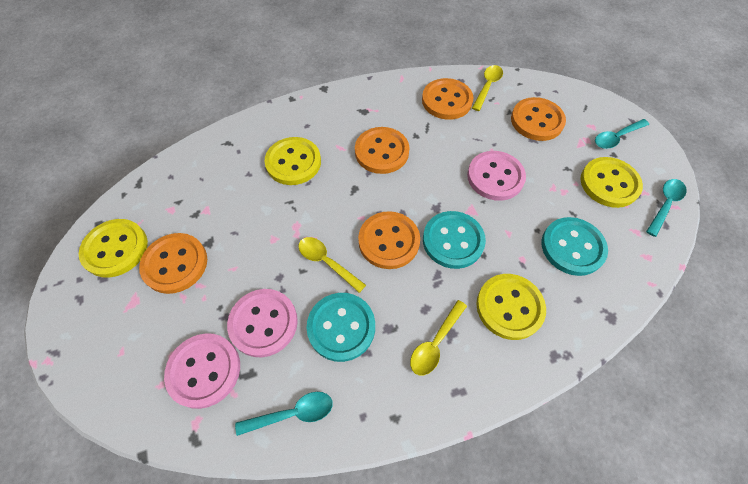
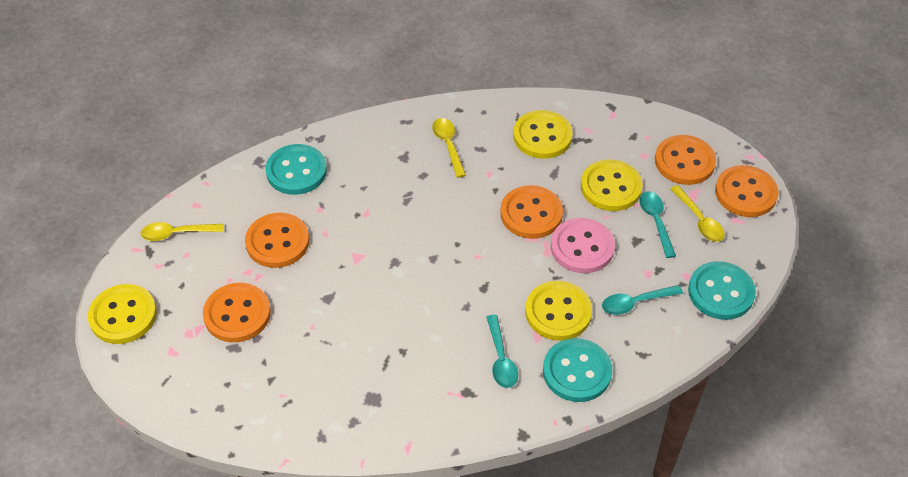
pink button: 3 -> 1

